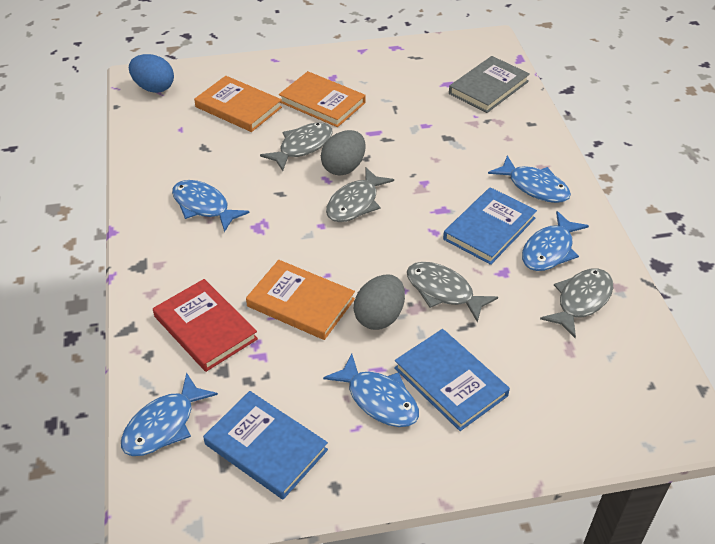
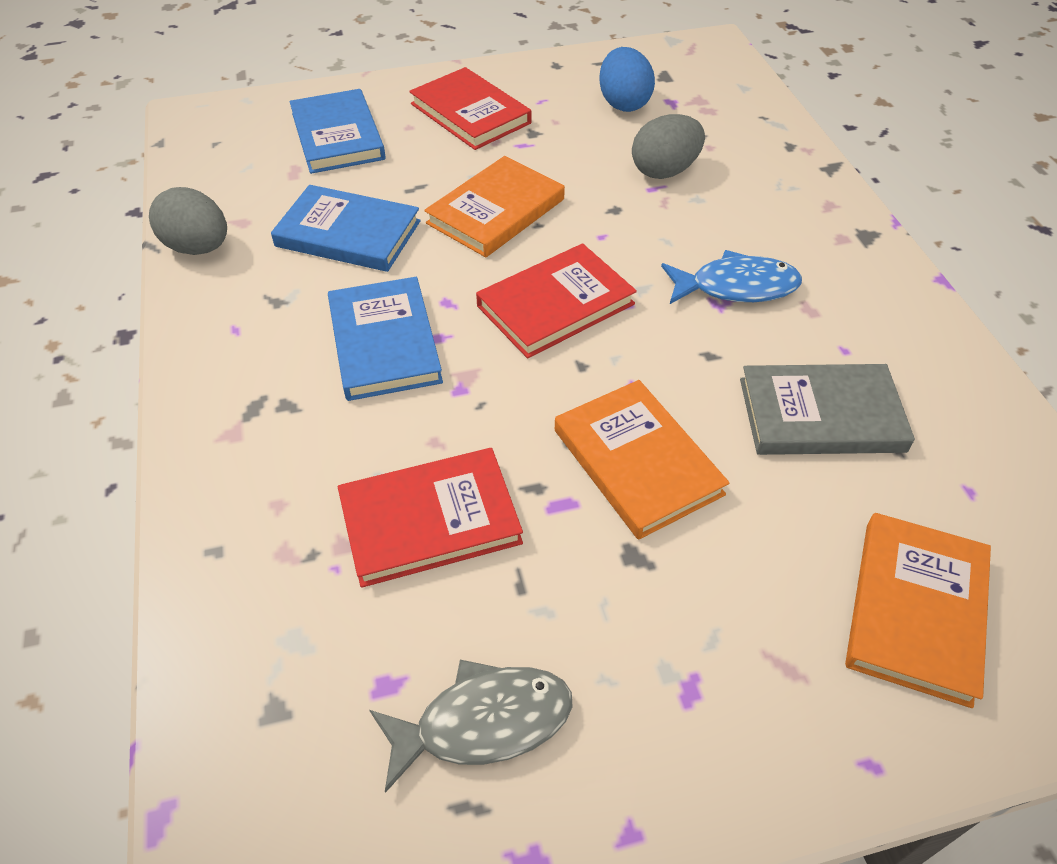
blue fish: 5 -> 1
grey fish: 4 -> 1
red book: 1 -> 3

